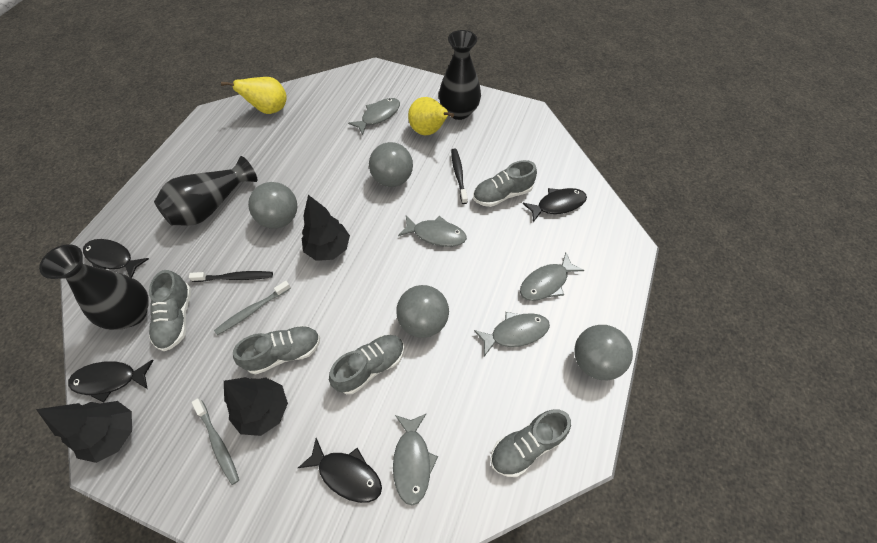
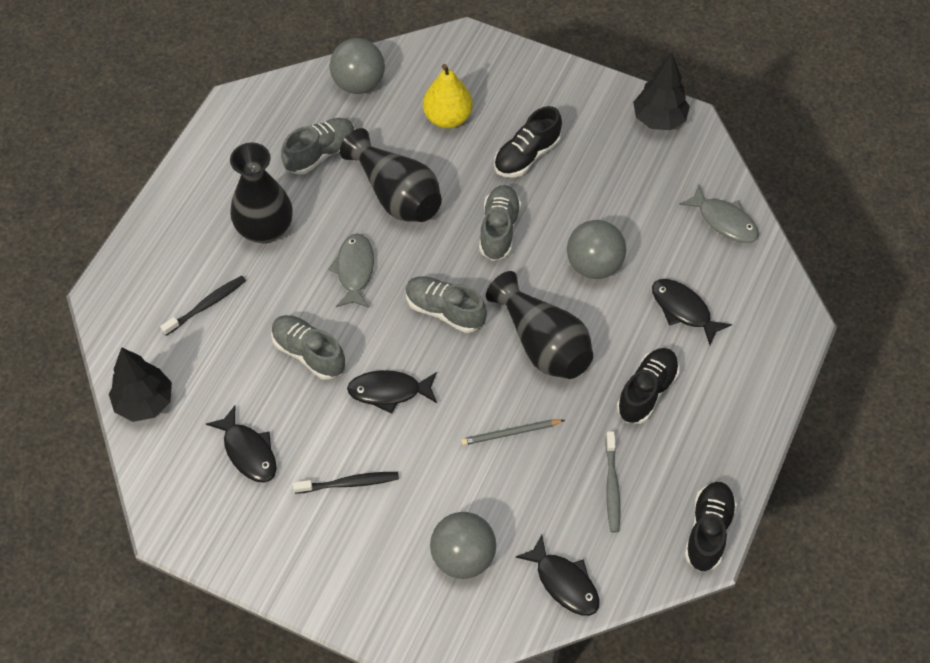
black shoe: 0 -> 3
black tree: 3 -> 2
grey ball: 4 -> 3
grey fish: 5 -> 2
grey pencil: 0 -> 1
grey shoe: 5 -> 4
grey toothbrush: 2 -> 1
yellow pear: 2 -> 1

